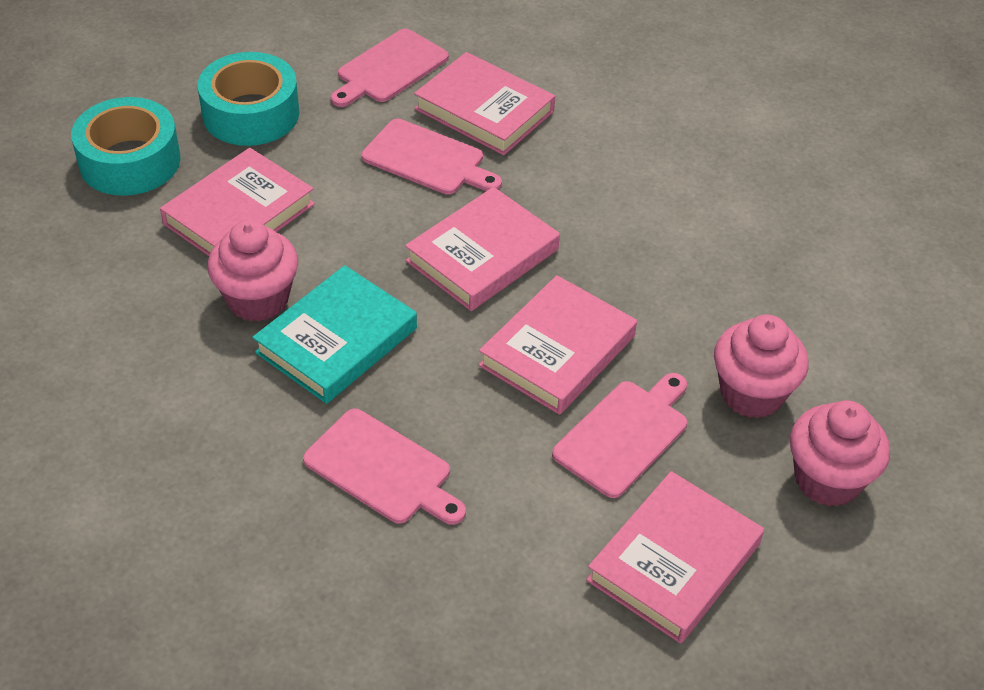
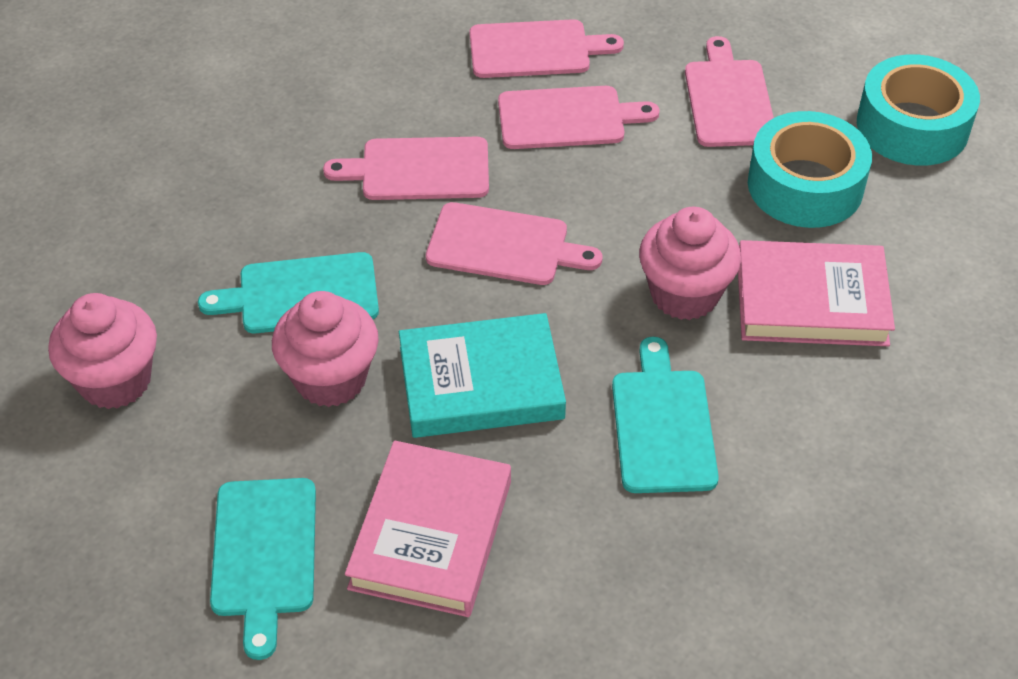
pink book: 5 -> 2
pink cutting board: 4 -> 5
turquoise cutting board: 0 -> 3

